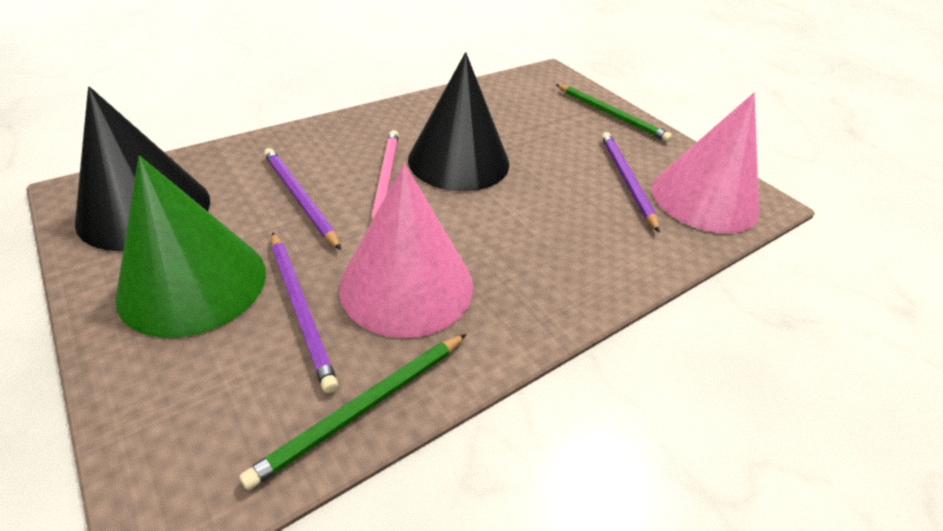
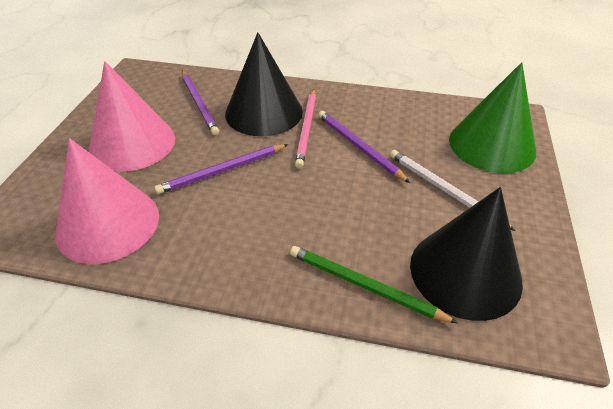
green pencil: 2 -> 1
white pencil: 0 -> 1

